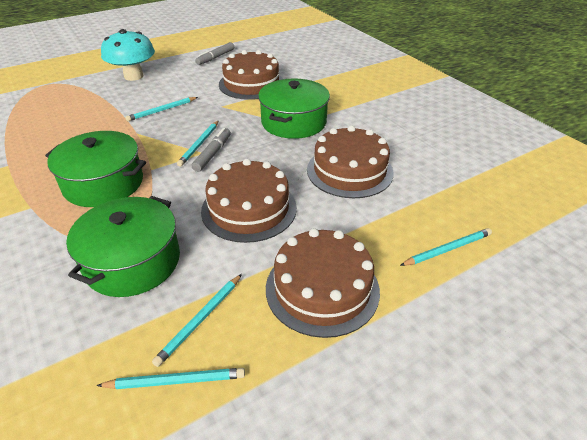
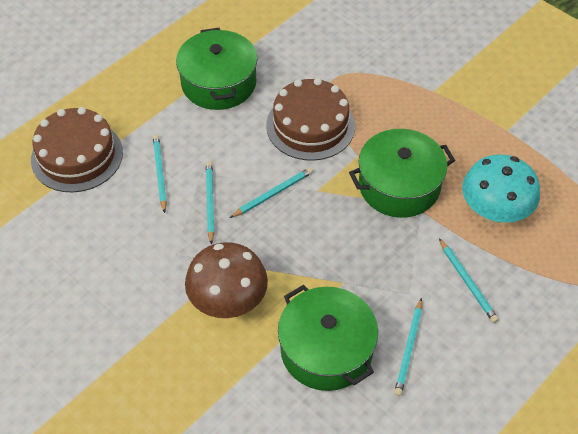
brown cake: 4 -> 2
brown mushroom: 0 -> 1
grey marker: 2 -> 0

